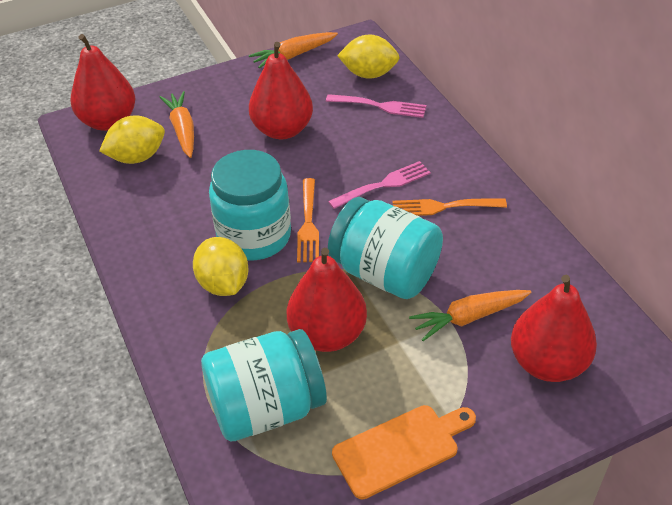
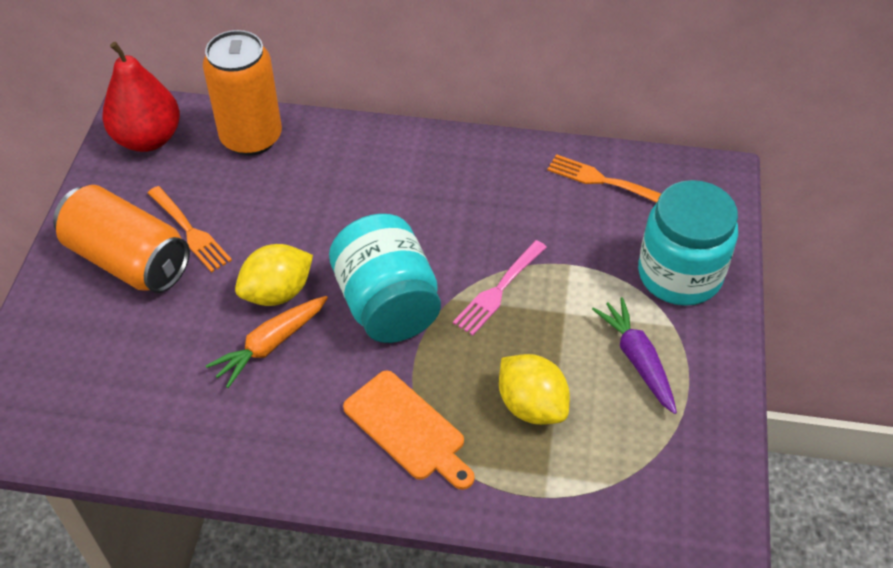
orange can: 0 -> 2
orange carrot: 3 -> 1
pink fork: 2 -> 1
purple carrot: 0 -> 1
red pear: 4 -> 1
turquoise jar: 3 -> 2
yellow lemon: 3 -> 2

